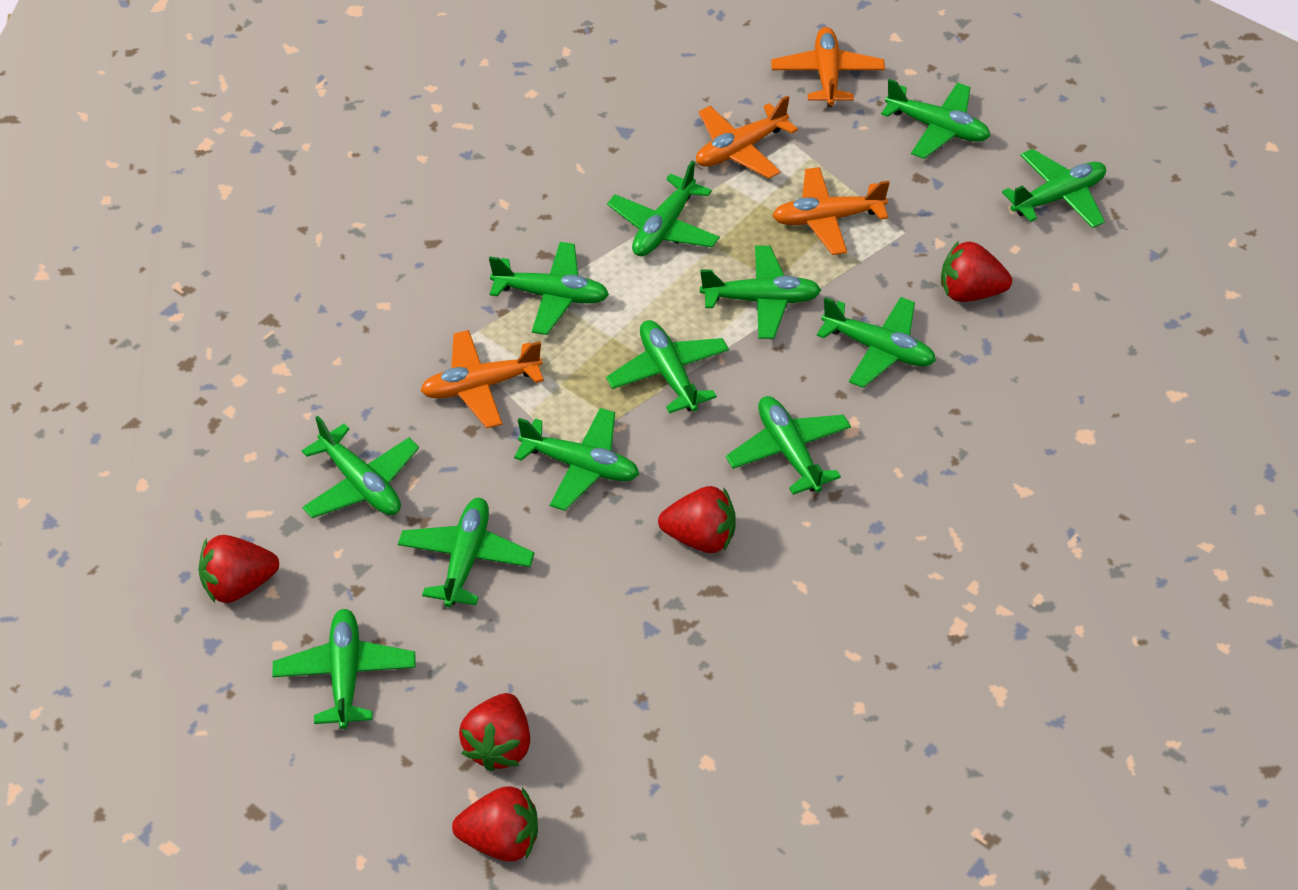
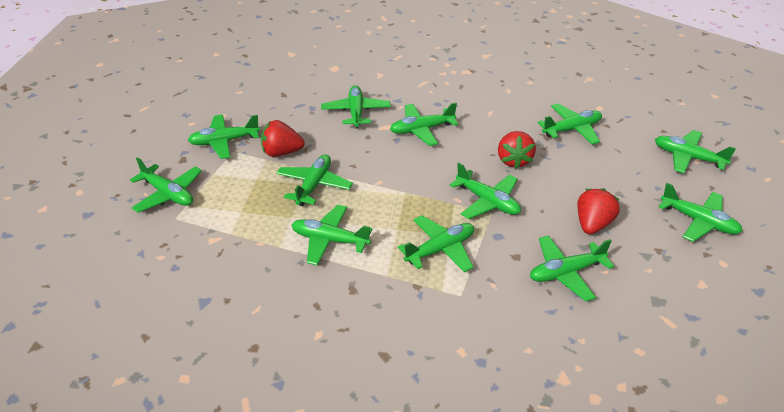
orange plane: 4 -> 0
red strawberry: 5 -> 3

